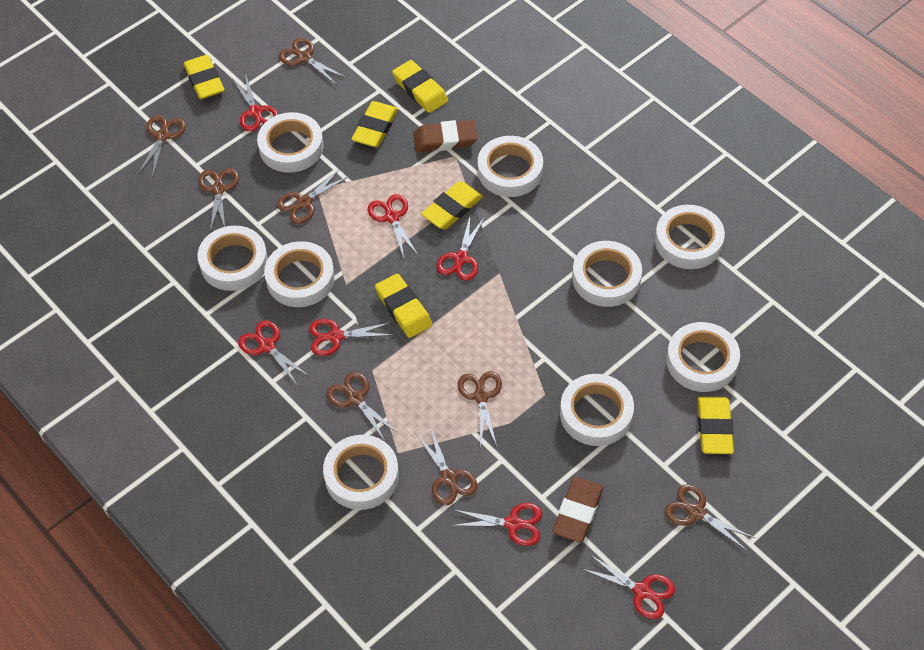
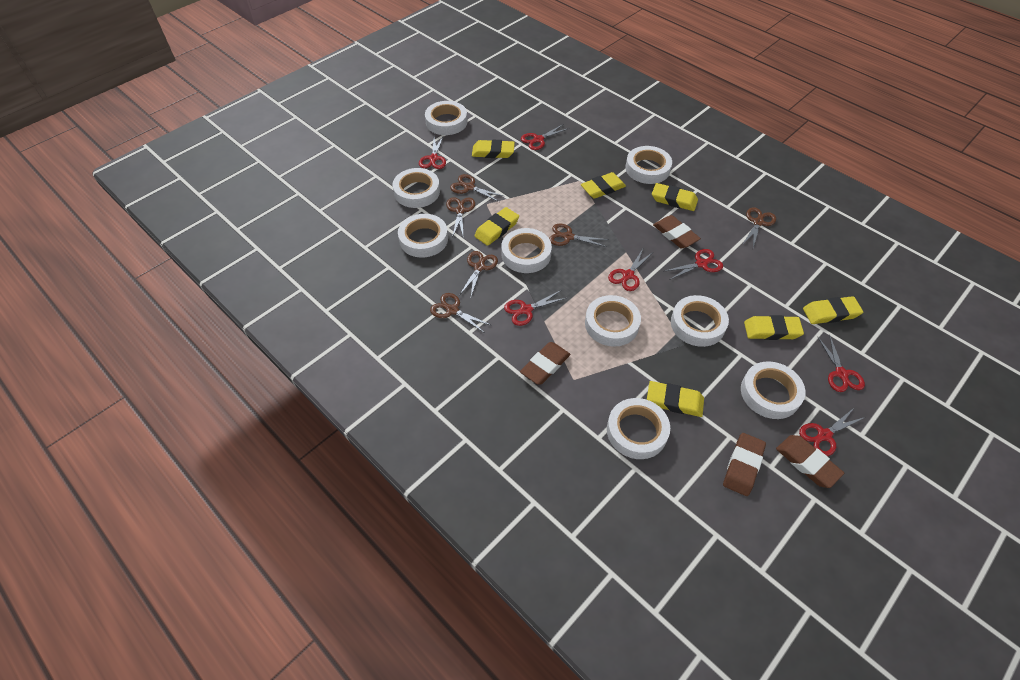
brown eraser: 2 -> 4
brown scissors: 8 -> 6
yellow eraser: 6 -> 7

